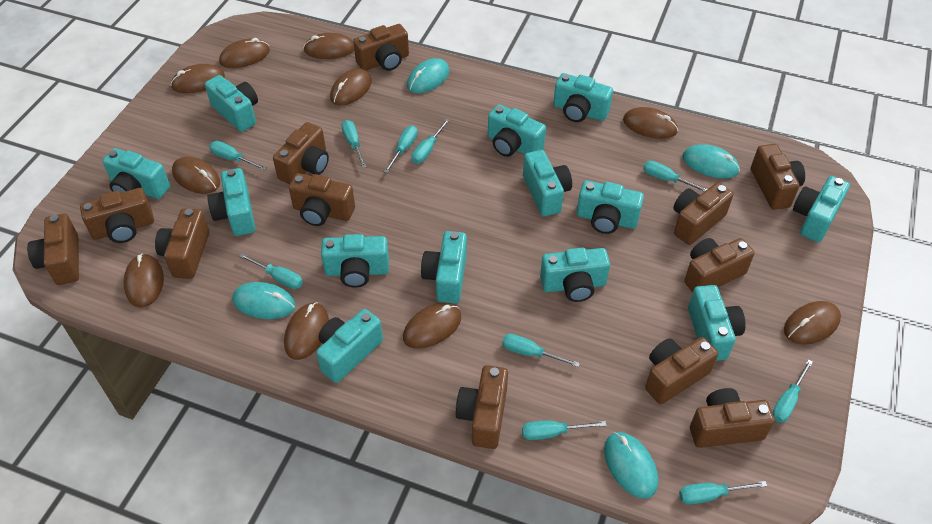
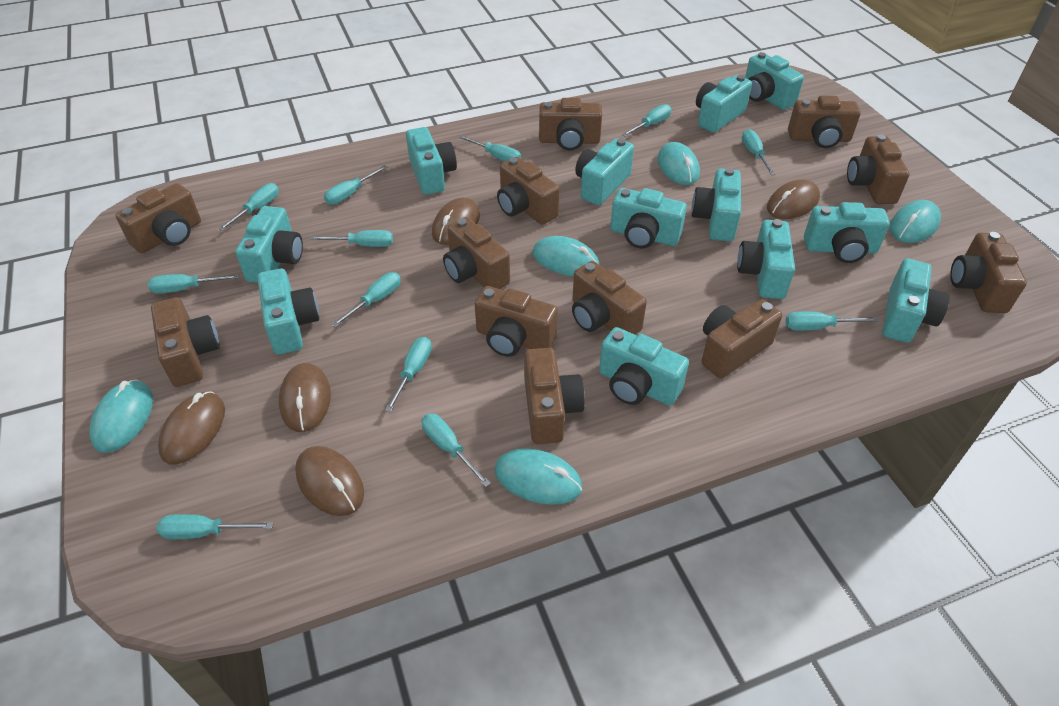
brown mouse: 10 -> 5
turquoise camera: 13 -> 12
turquoise mouse: 4 -> 5
turquoise screwdriver: 10 -> 12

